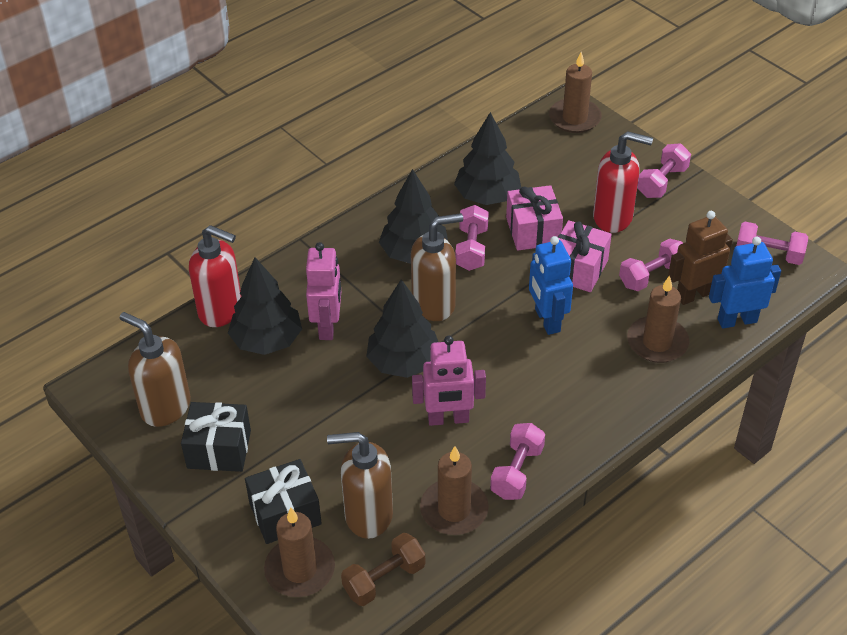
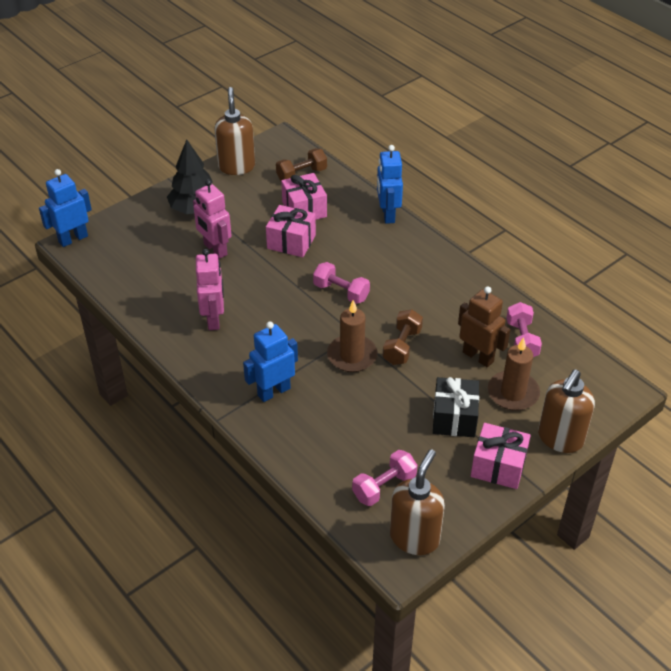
black gift: 2 -> 1
black tree: 4 -> 1
blue robot: 2 -> 3
brown candle: 4 -> 2
brown dumbbell: 1 -> 2
pink dumbbell: 5 -> 3
pink gift: 2 -> 3
red soap dispenser: 2 -> 0

